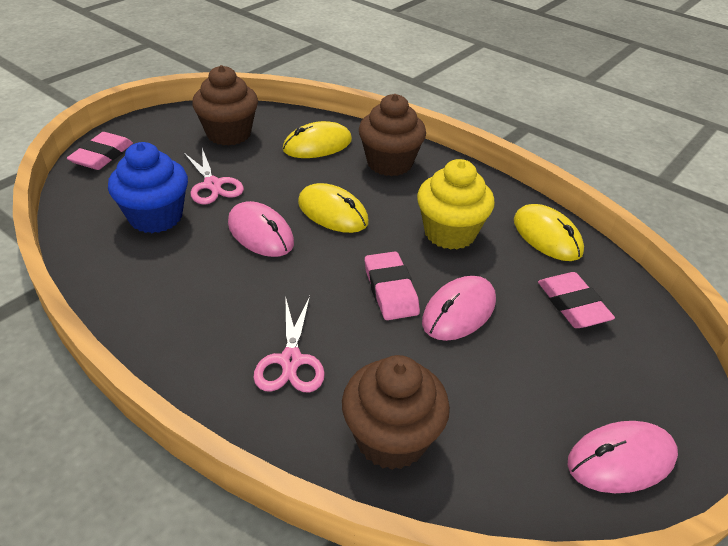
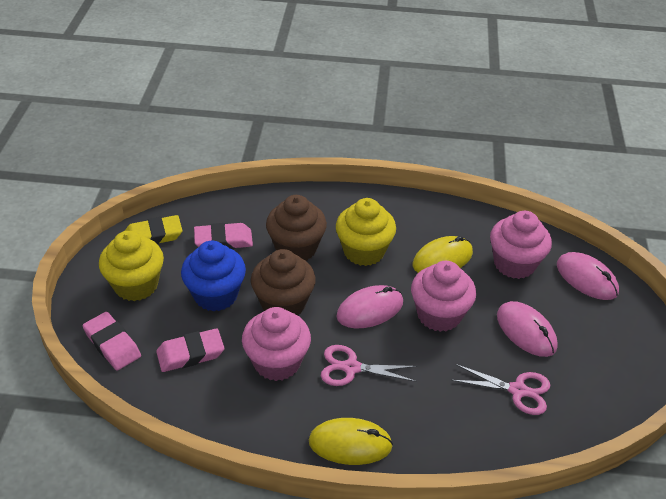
brown cupcake: 3 -> 2
pink cupcake: 0 -> 3
yellow cupcake: 1 -> 2
yellow eraser: 0 -> 1
yellow mouse: 3 -> 2

